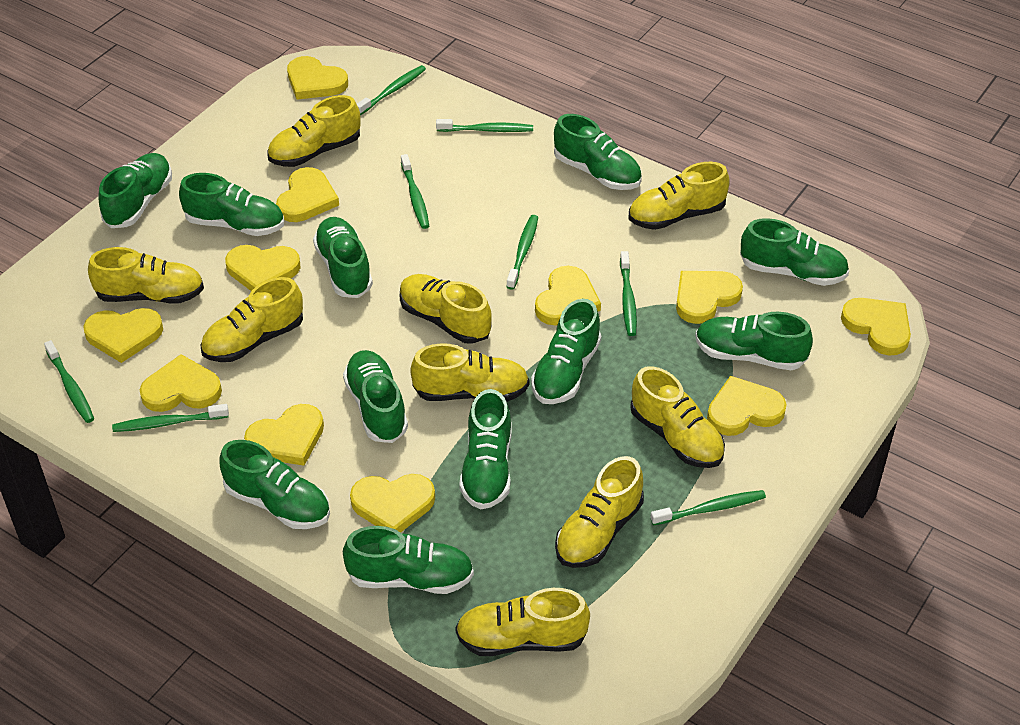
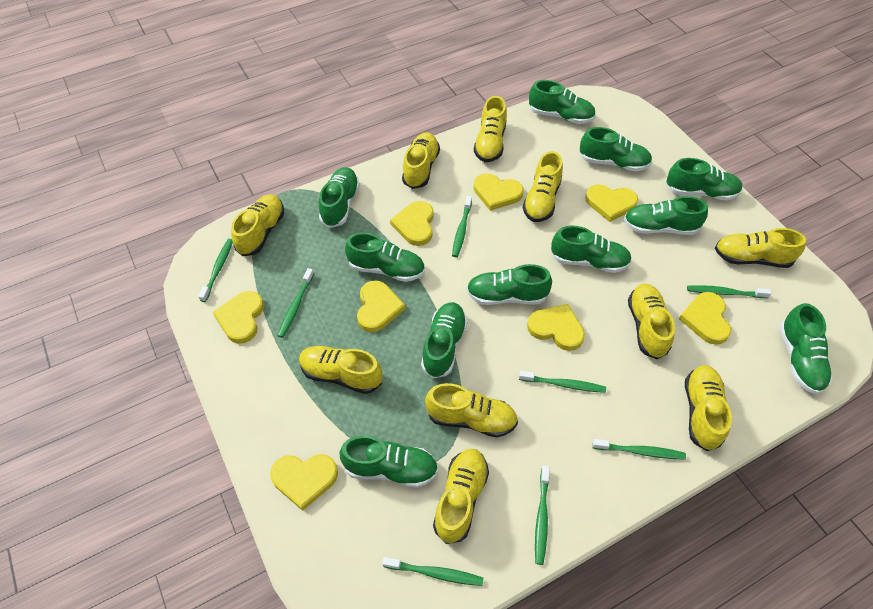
yellow heart: 11 -> 8
yellow shoe: 9 -> 10

